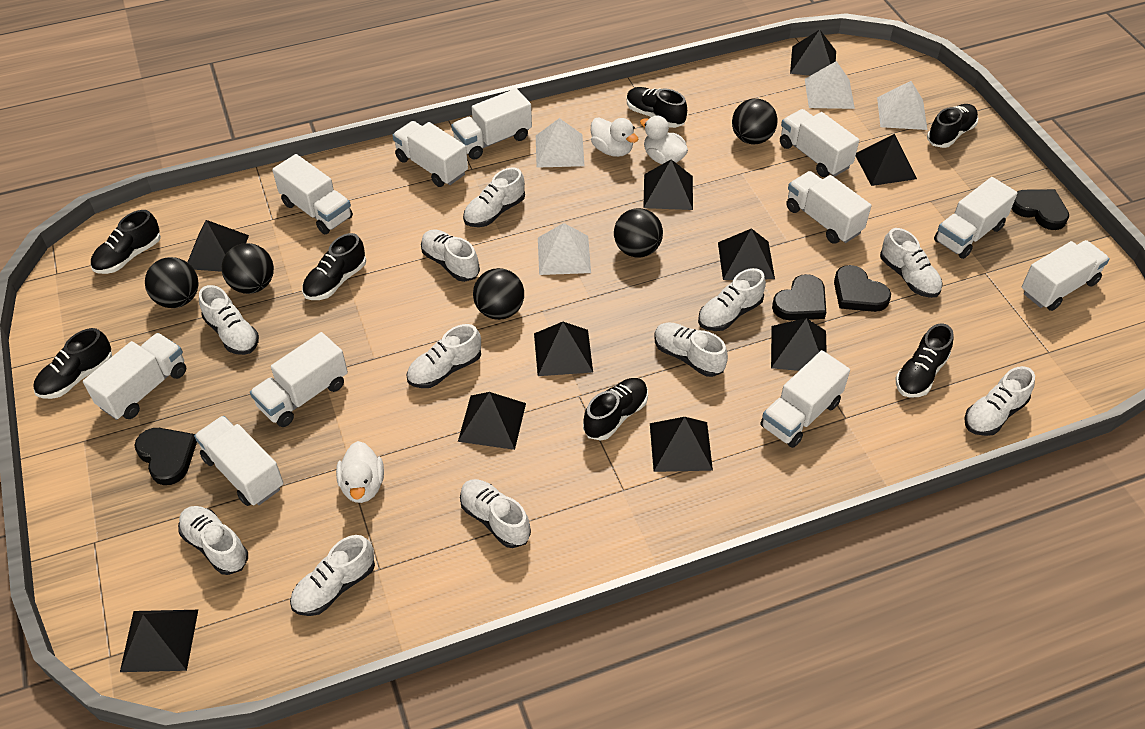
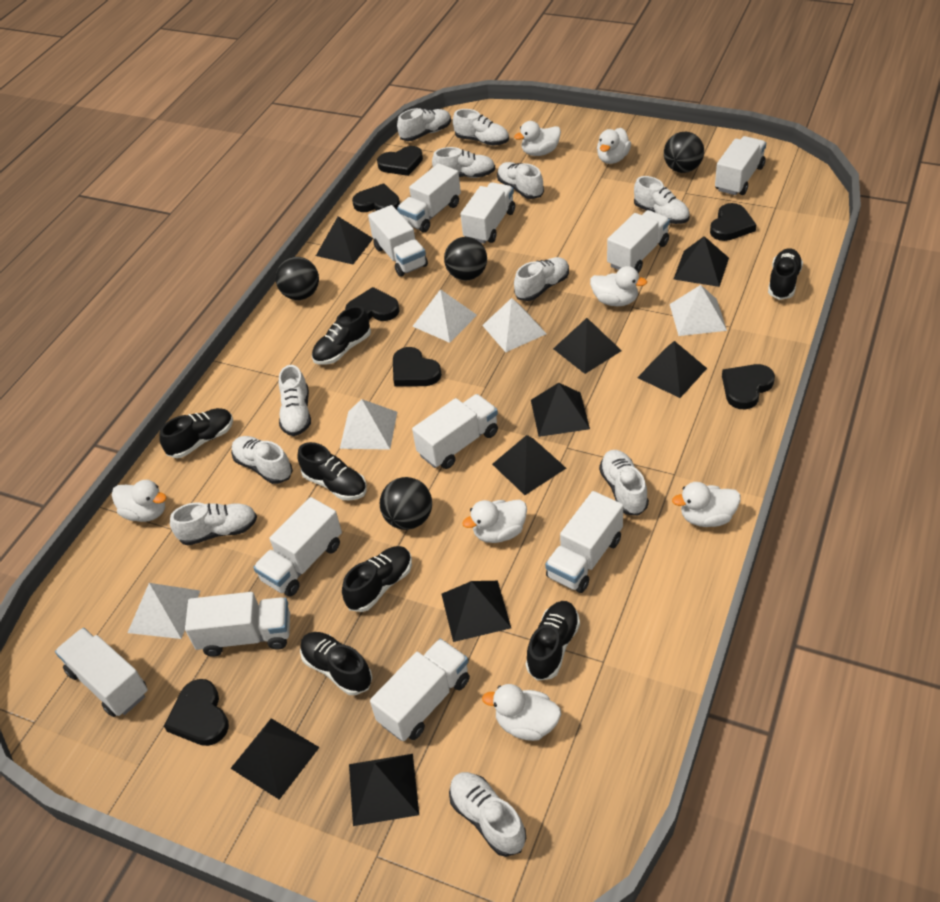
black ball: 5 -> 4
black heart: 4 -> 7
black pyramid: 10 -> 9
white duck: 3 -> 7
white pyramid: 4 -> 5

